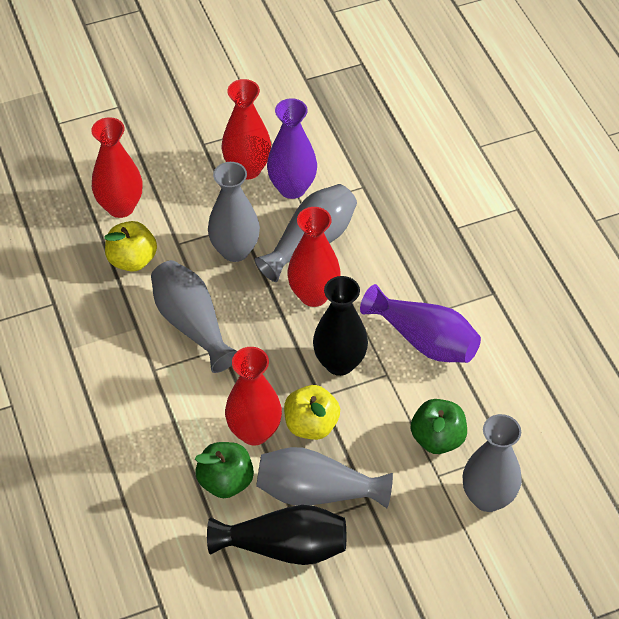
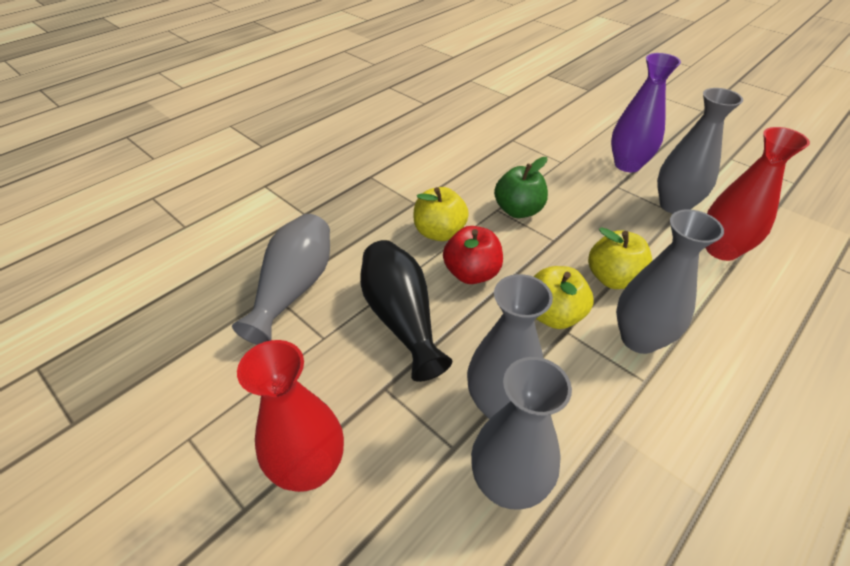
black vase: 2 -> 1
green apple: 2 -> 1
purple vase: 2 -> 1
red apple: 0 -> 1
red vase: 4 -> 2
yellow apple: 2 -> 3

